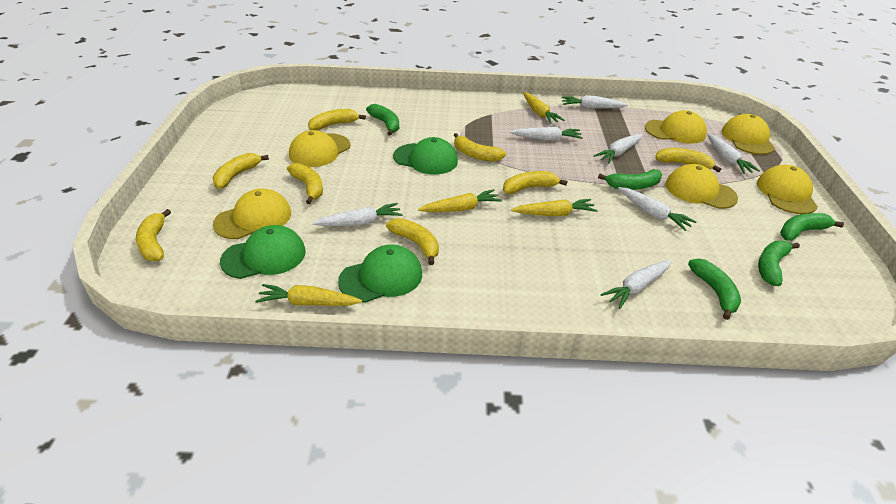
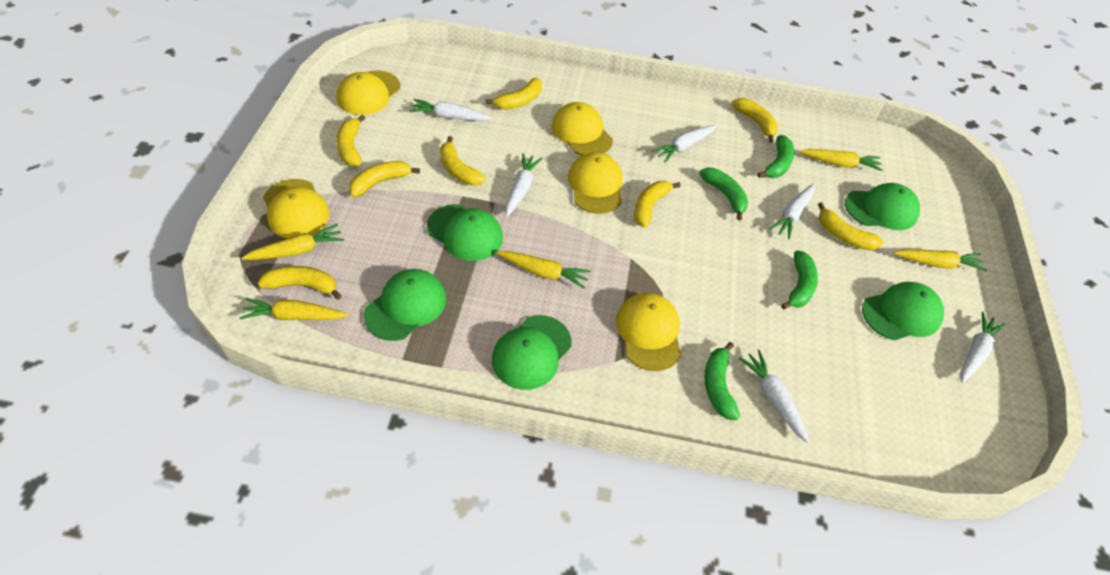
green banana: 5 -> 4
green cap: 3 -> 5
white carrot: 7 -> 6
yellow cap: 6 -> 5
yellow carrot: 4 -> 5

